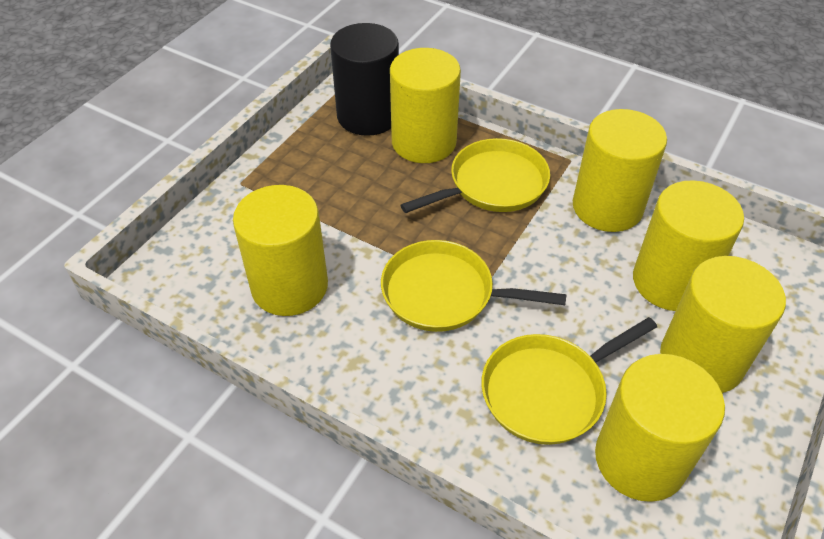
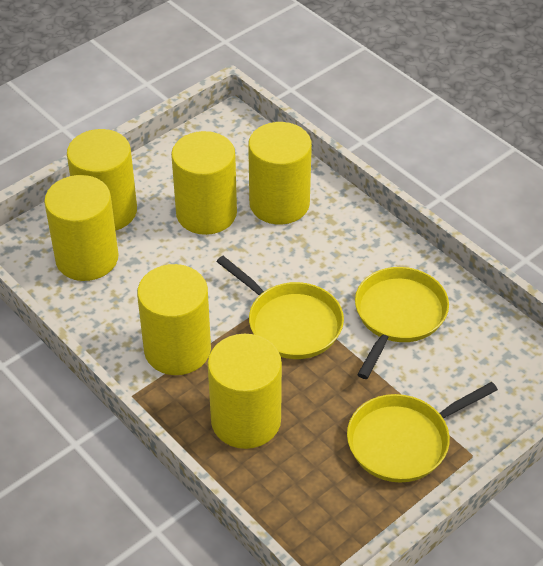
black cylinder: 1 -> 0

